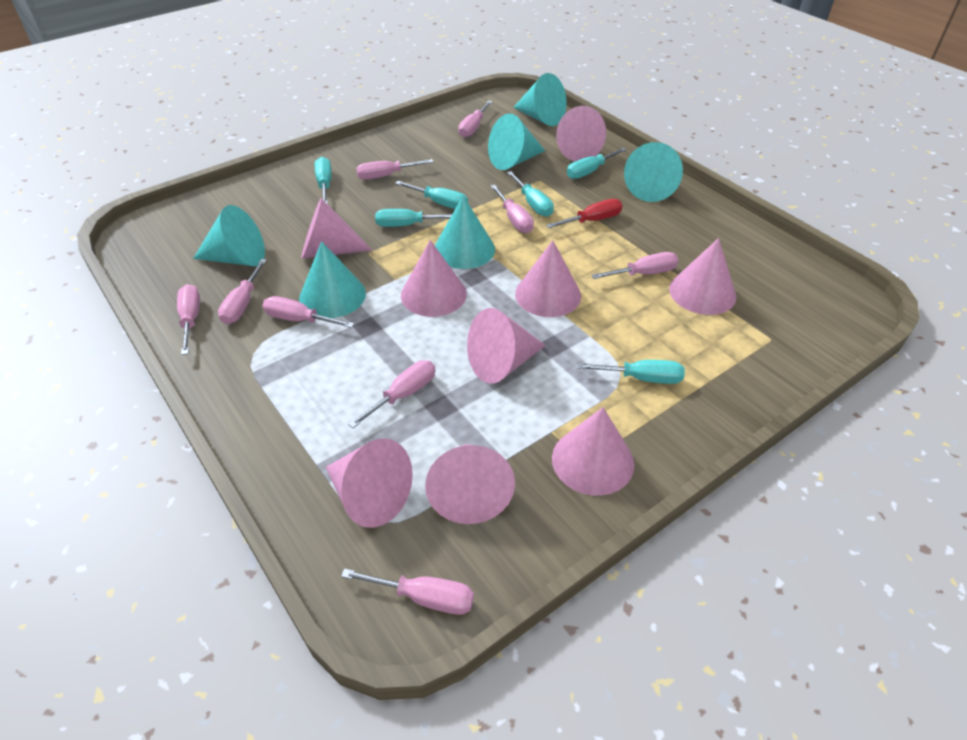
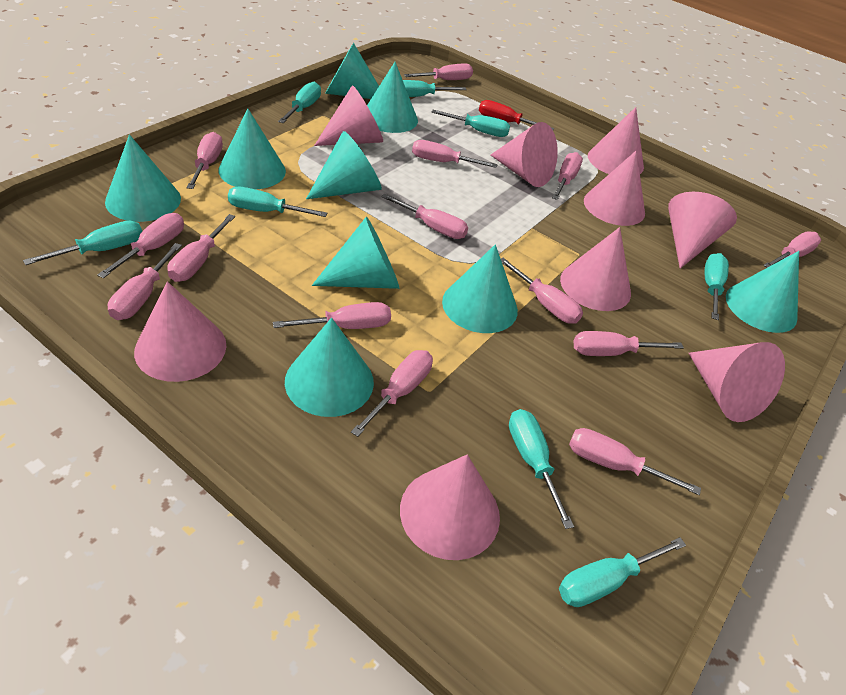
pink screwdriver: 9 -> 14
turquoise cone: 6 -> 9
turquoise screwdriver: 6 -> 8

